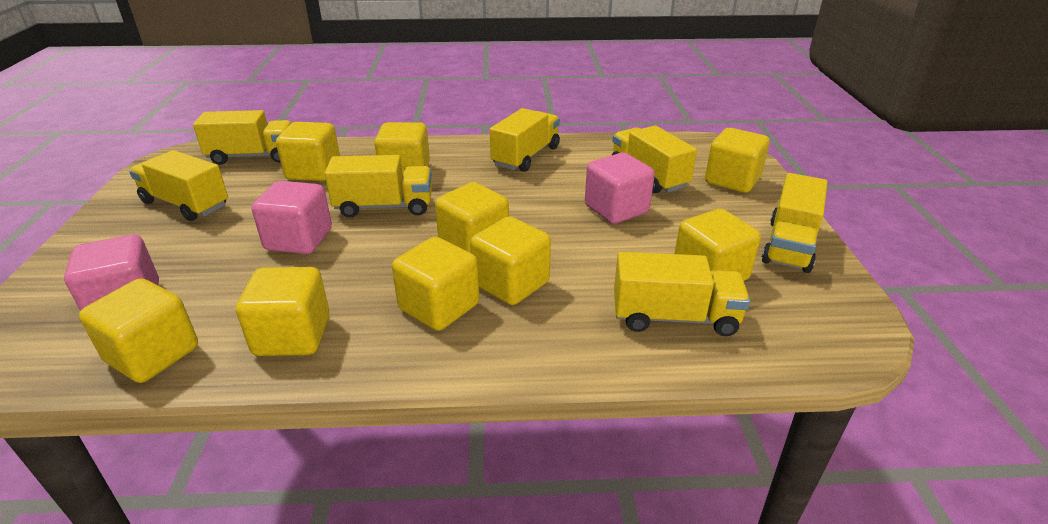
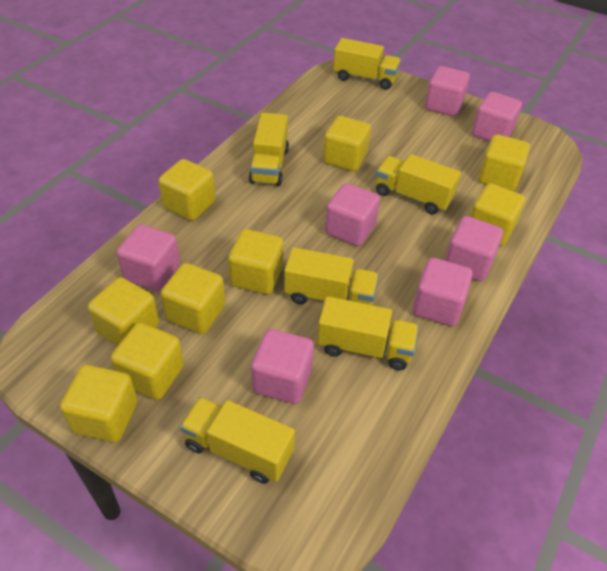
pink cube: 3 -> 7
yellow truck: 7 -> 6

